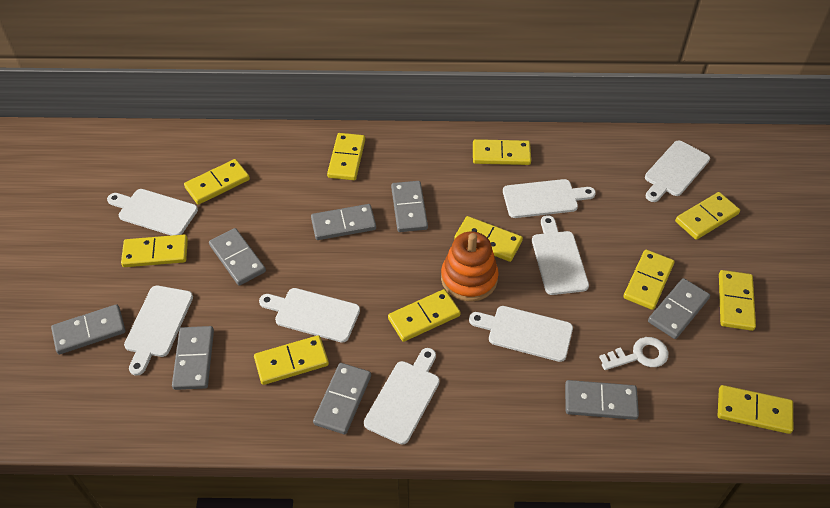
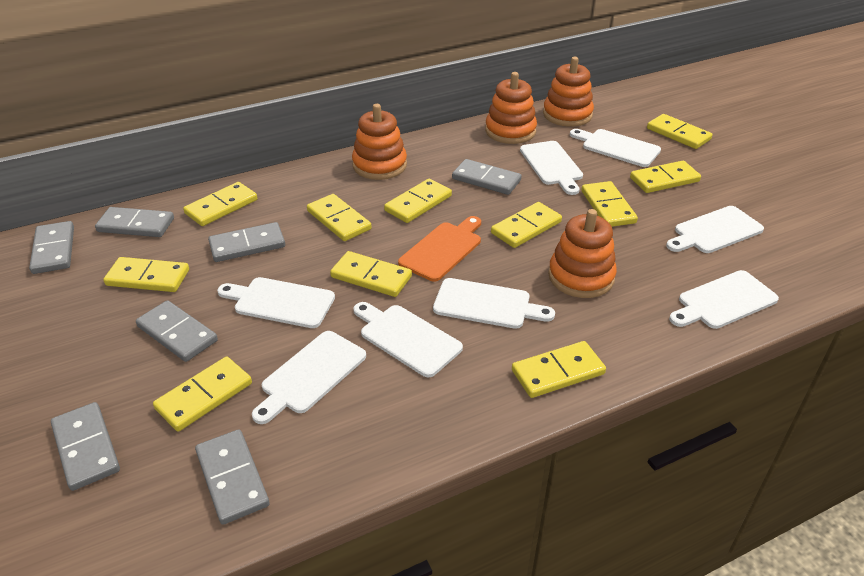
grey domino: 8 -> 7
orange cutting board: 0 -> 1
orange stacking toy: 1 -> 4
white key: 1 -> 0

